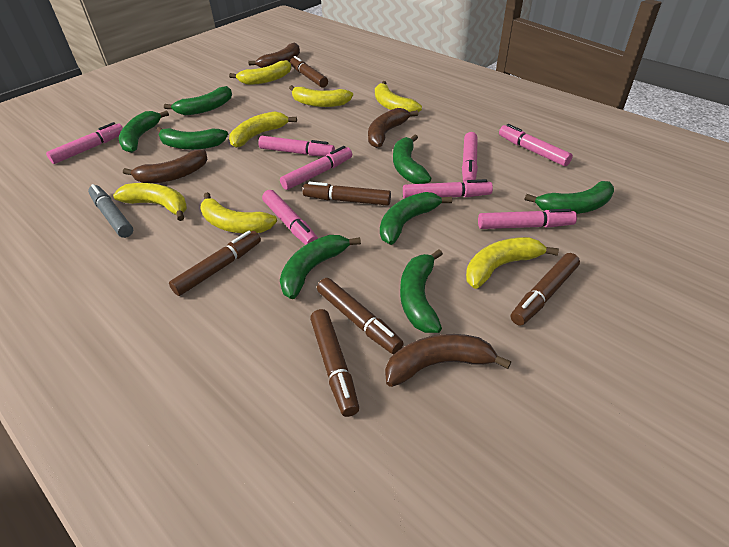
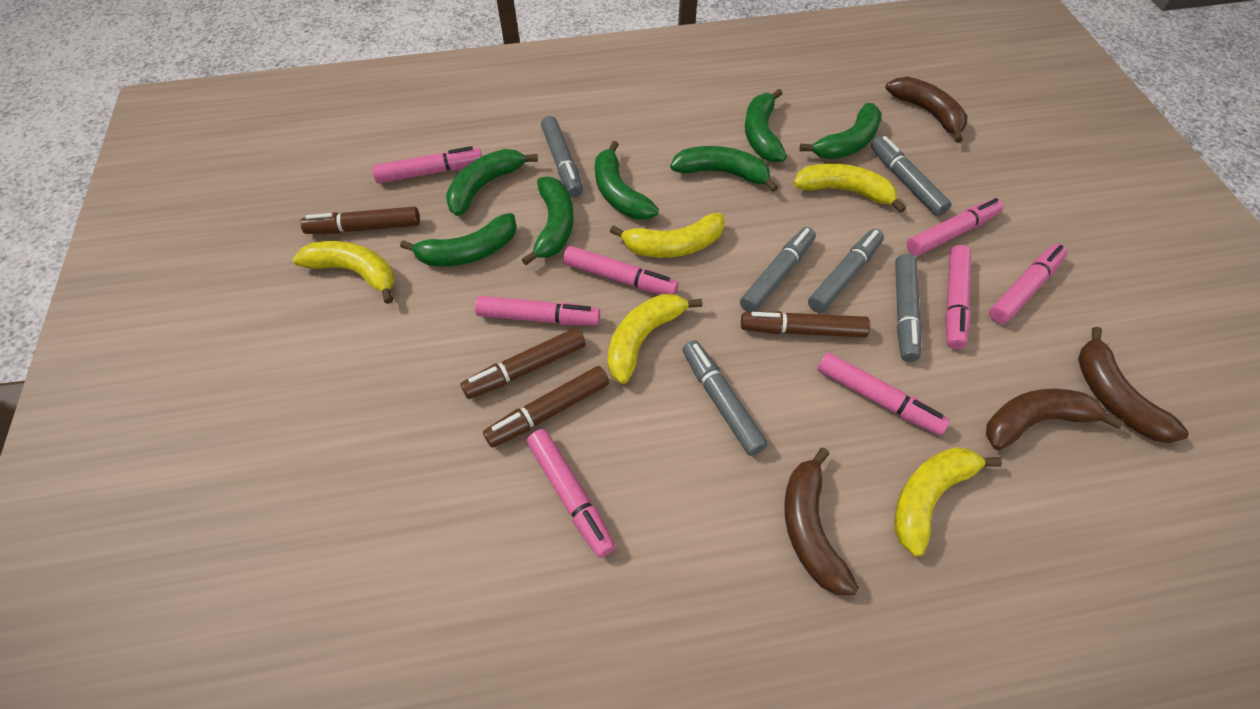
brown marker: 6 -> 4
green banana: 8 -> 7
grey marker: 1 -> 6
yellow banana: 7 -> 5

